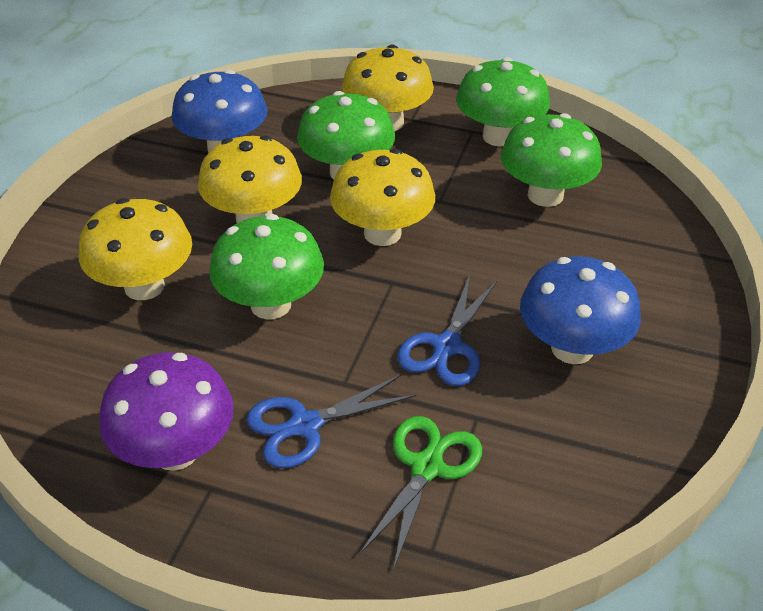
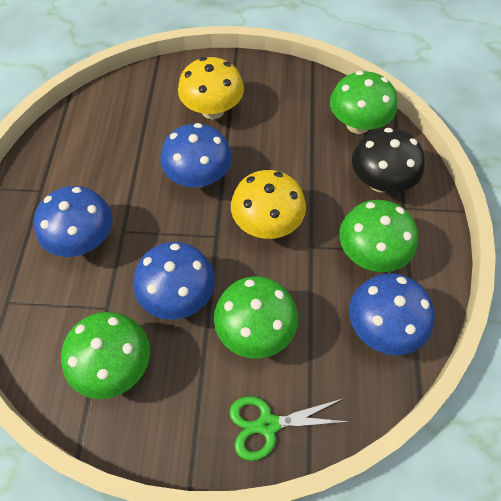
black mushroom: 0 -> 1
blue mushroom: 2 -> 4
blue scissors: 2 -> 0
purple mushroom: 1 -> 0
yellow mushroom: 4 -> 2

